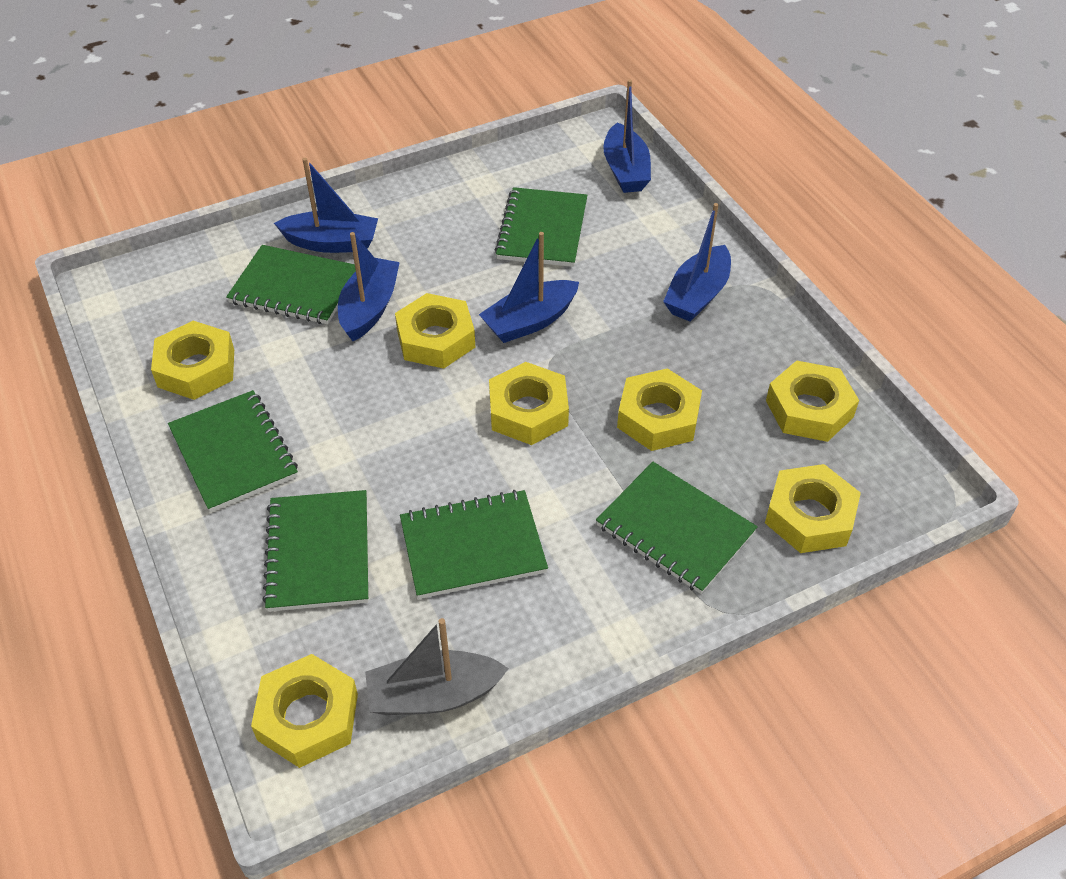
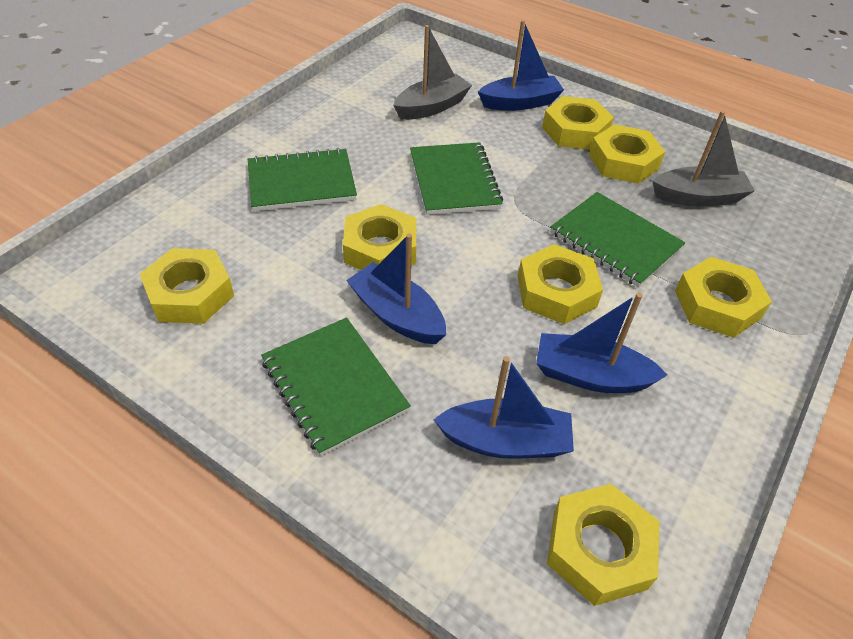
blue boat: 5 -> 4
green notebook: 6 -> 4
grey boat: 1 -> 2

